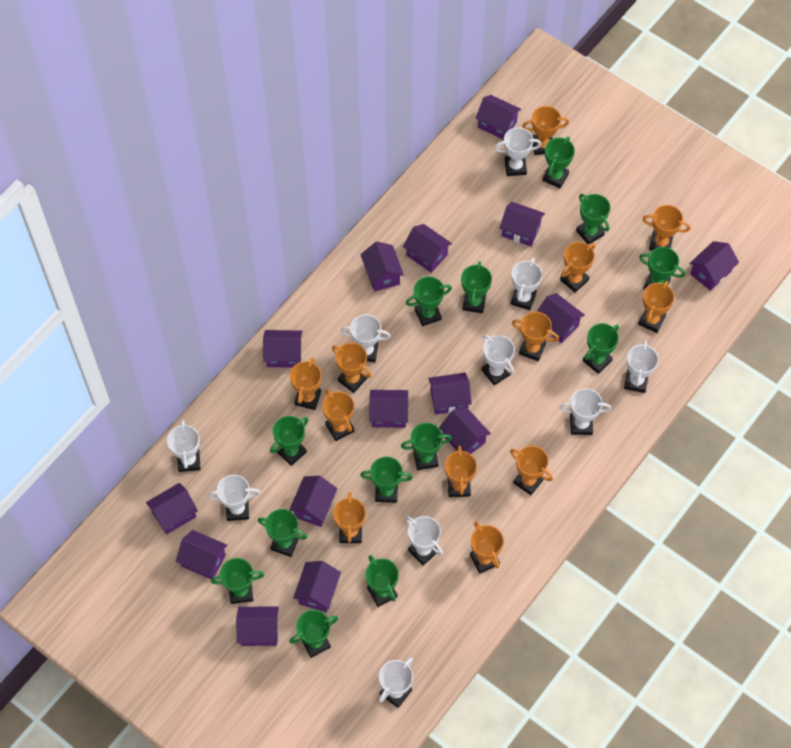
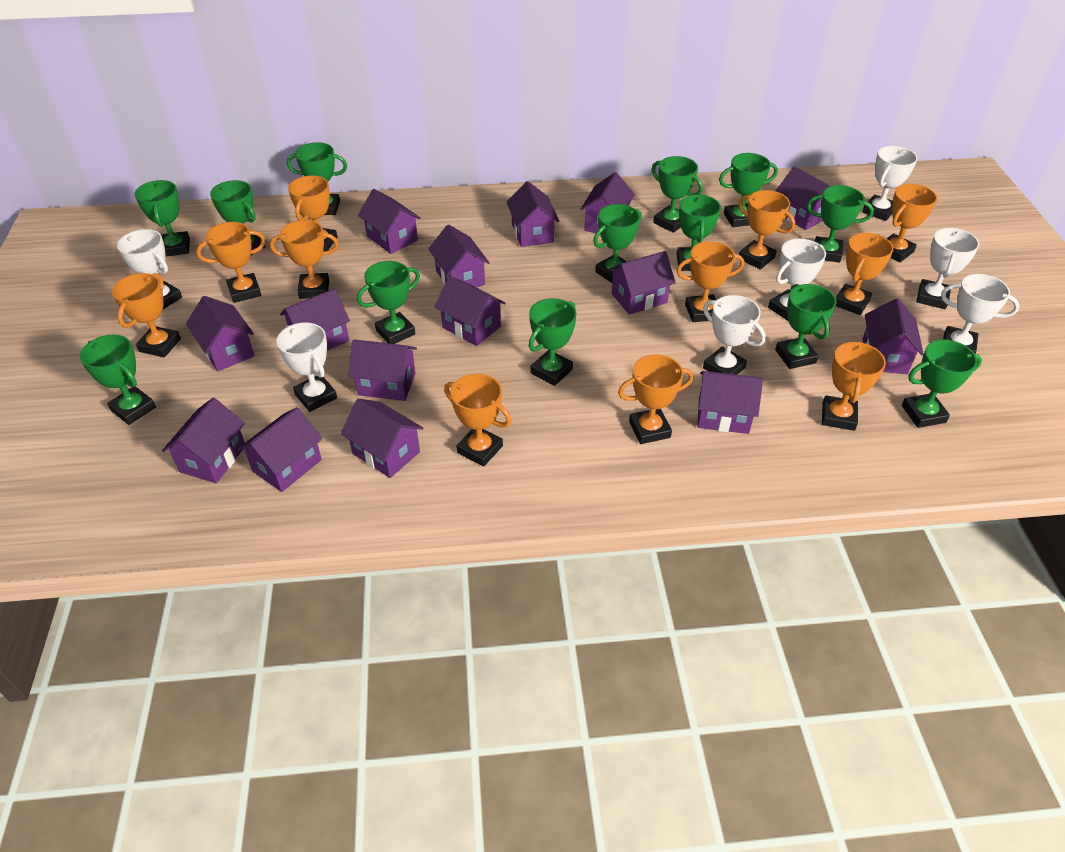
orange trophy: 12 -> 11
white trophy: 10 -> 7

